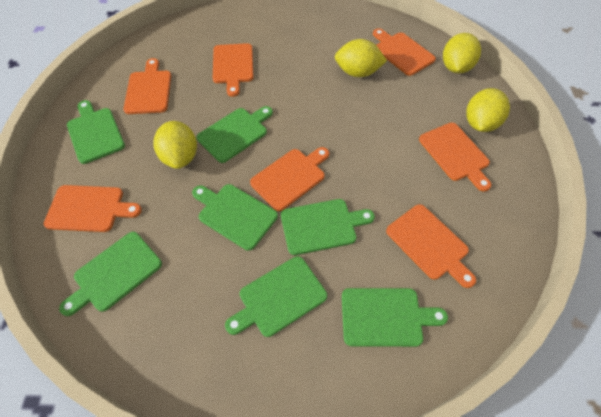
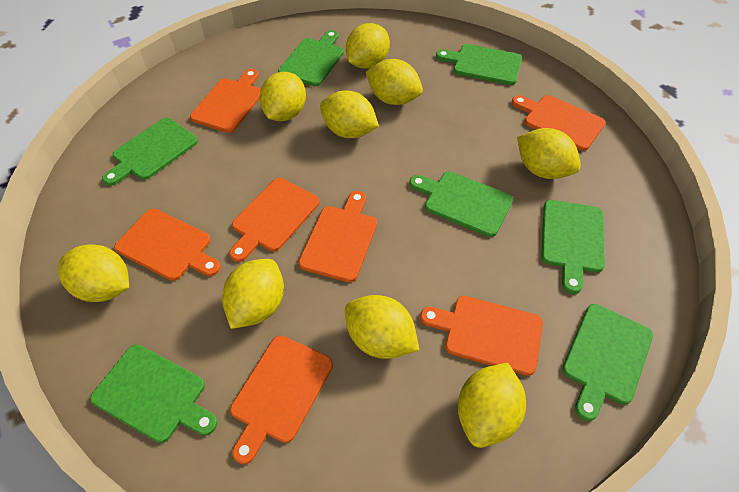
yellow lemon: 4 -> 9

